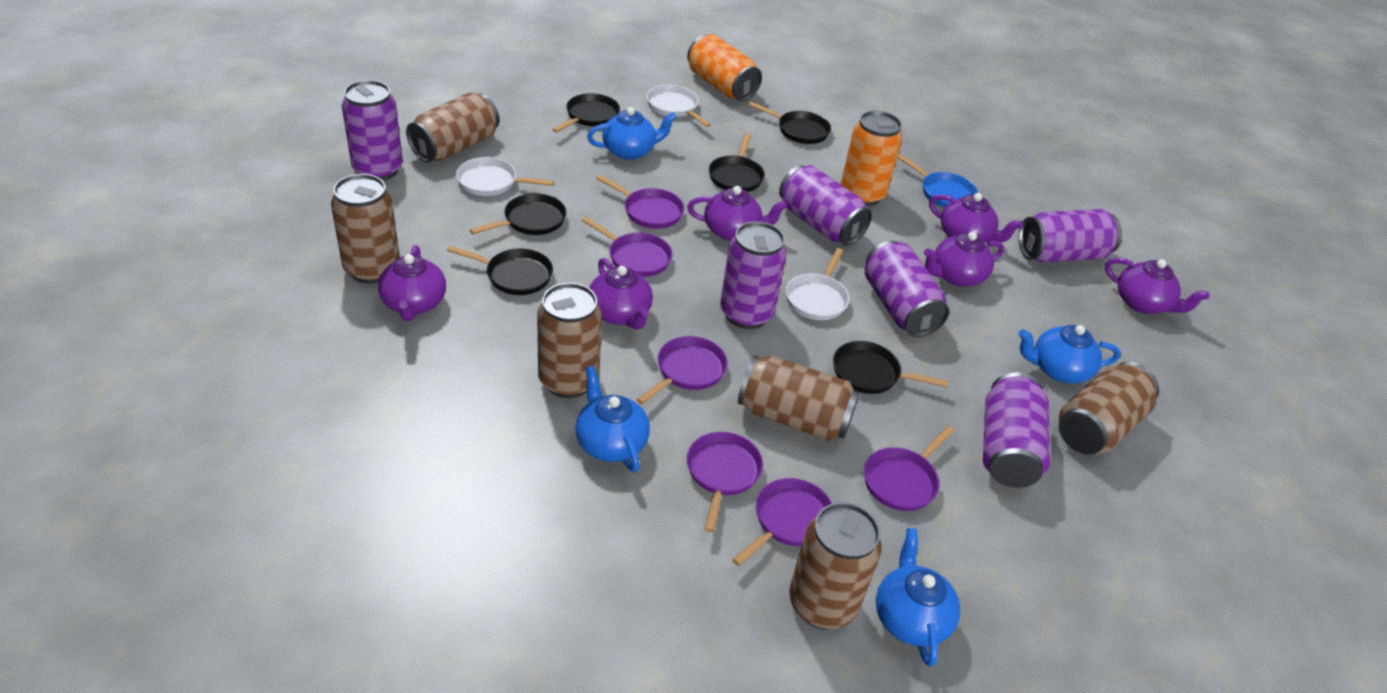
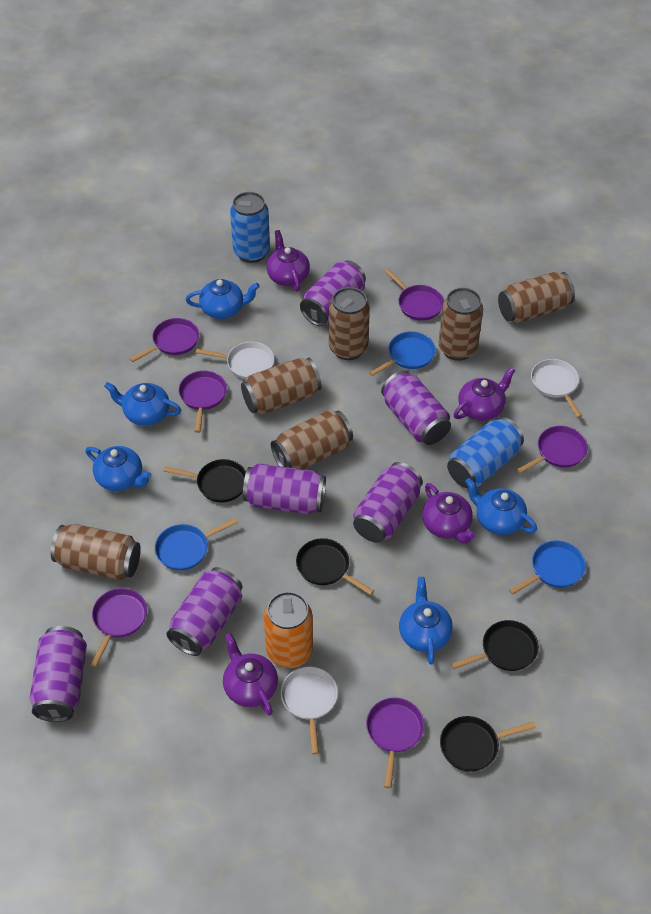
black pan: 6 -> 4
blue can: 0 -> 2
blue pan: 1 -> 3
blue teapot: 4 -> 5
orange can: 2 -> 1
purple teapot: 6 -> 4

